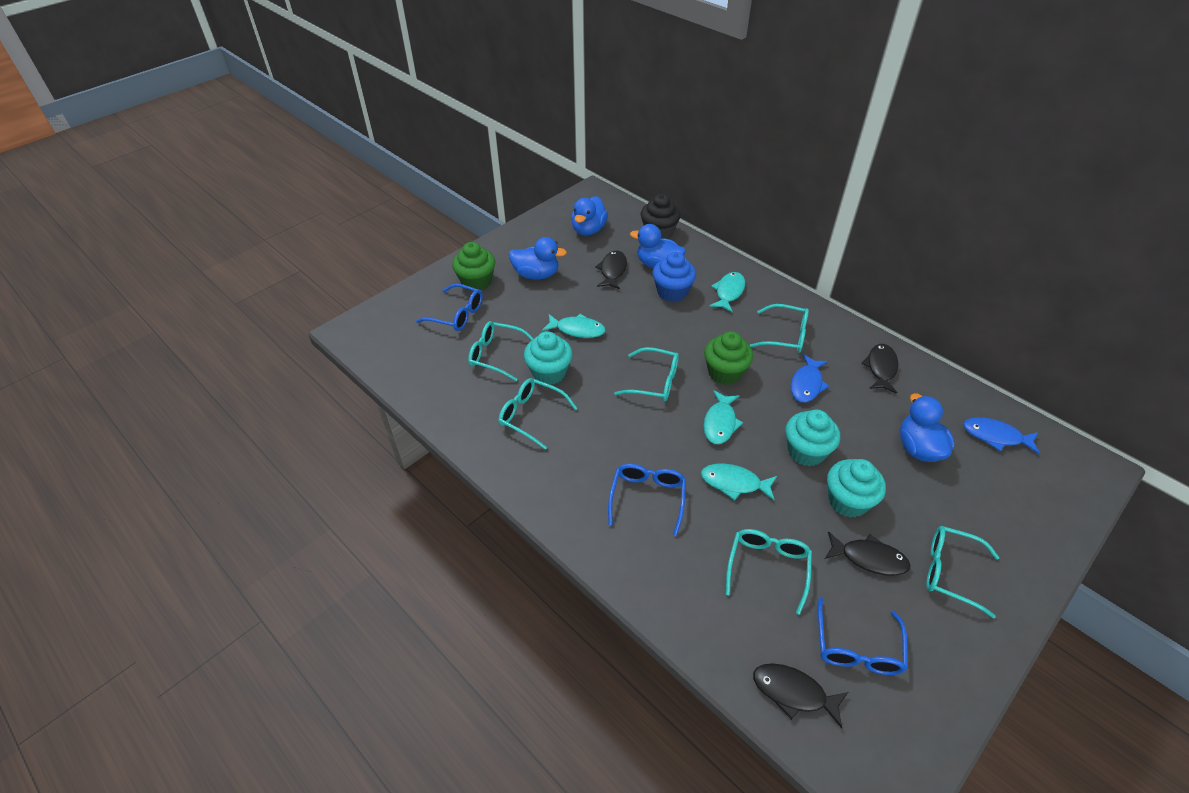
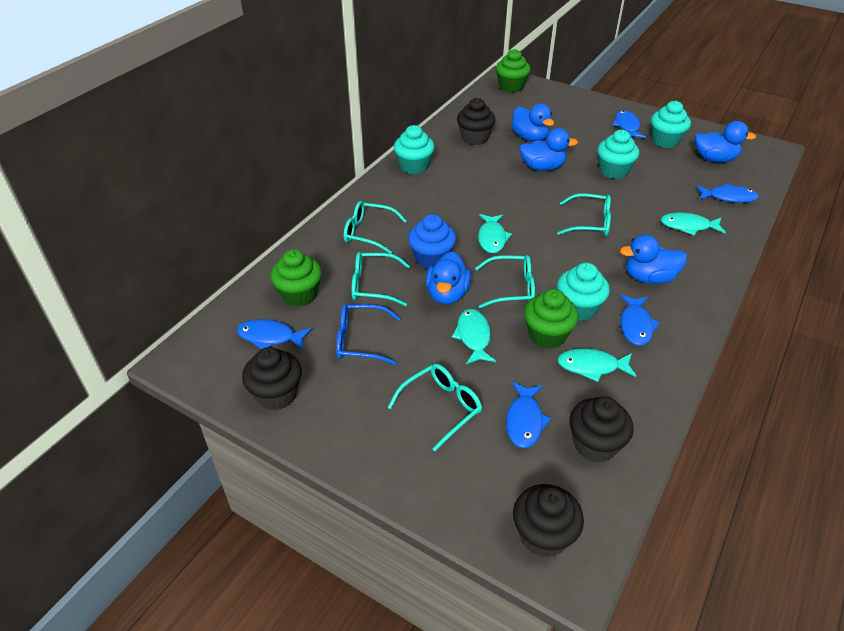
black cupcake: 1 -> 4
black fish: 4 -> 0
blue duck: 4 -> 5
blue fish: 2 -> 5
blue glasses: 3 -> 1
green cupcake: 2 -> 3
turquoise cupcake: 3 -> 4
turquoise glasses: 6 -> 5

